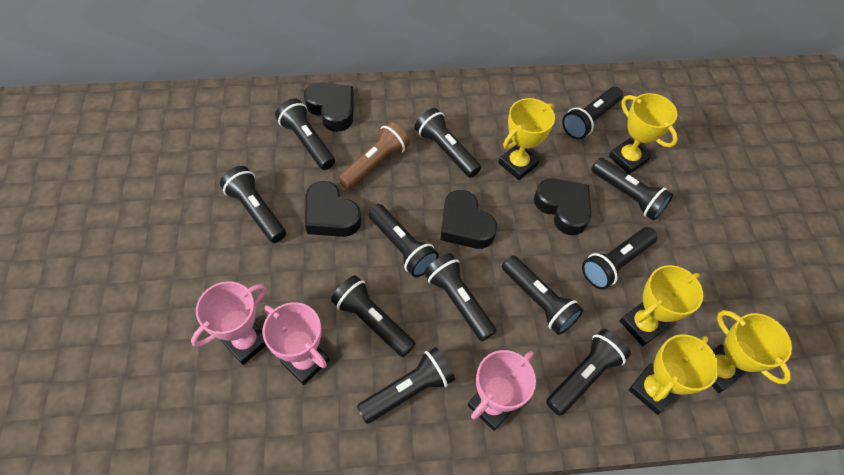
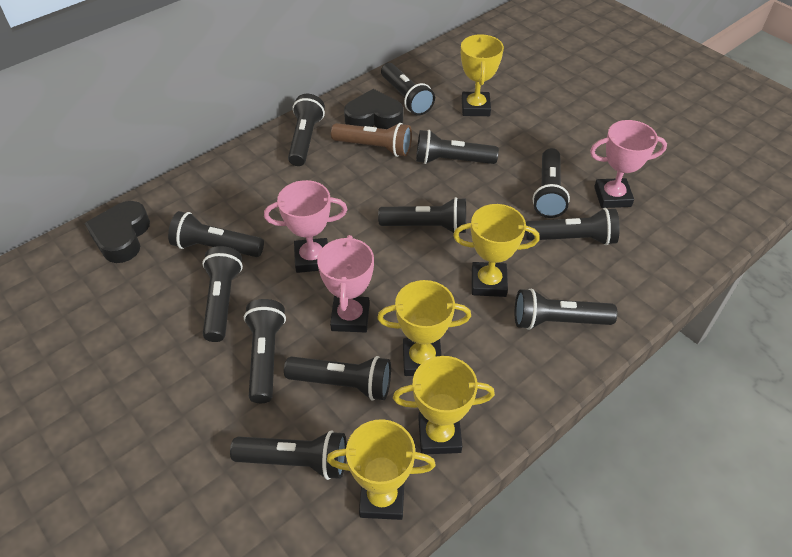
black heart: 4 -> 2

